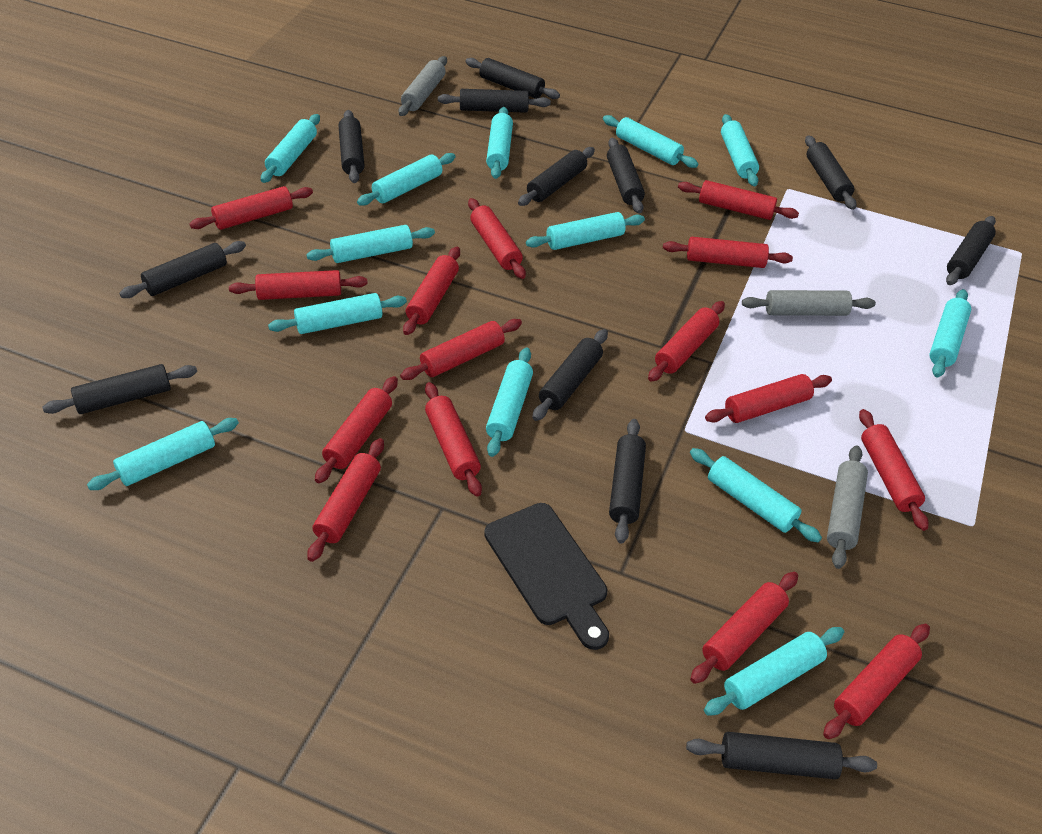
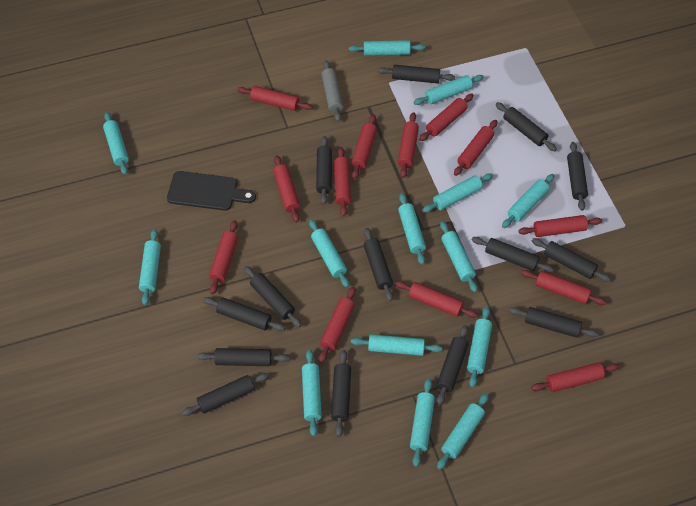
black rolling pin: 12 -> 14
grey rolling pin: 3 -> 1
red rolling pin: 15 -> 13
turquoise rolling pin: 13 -> 14

